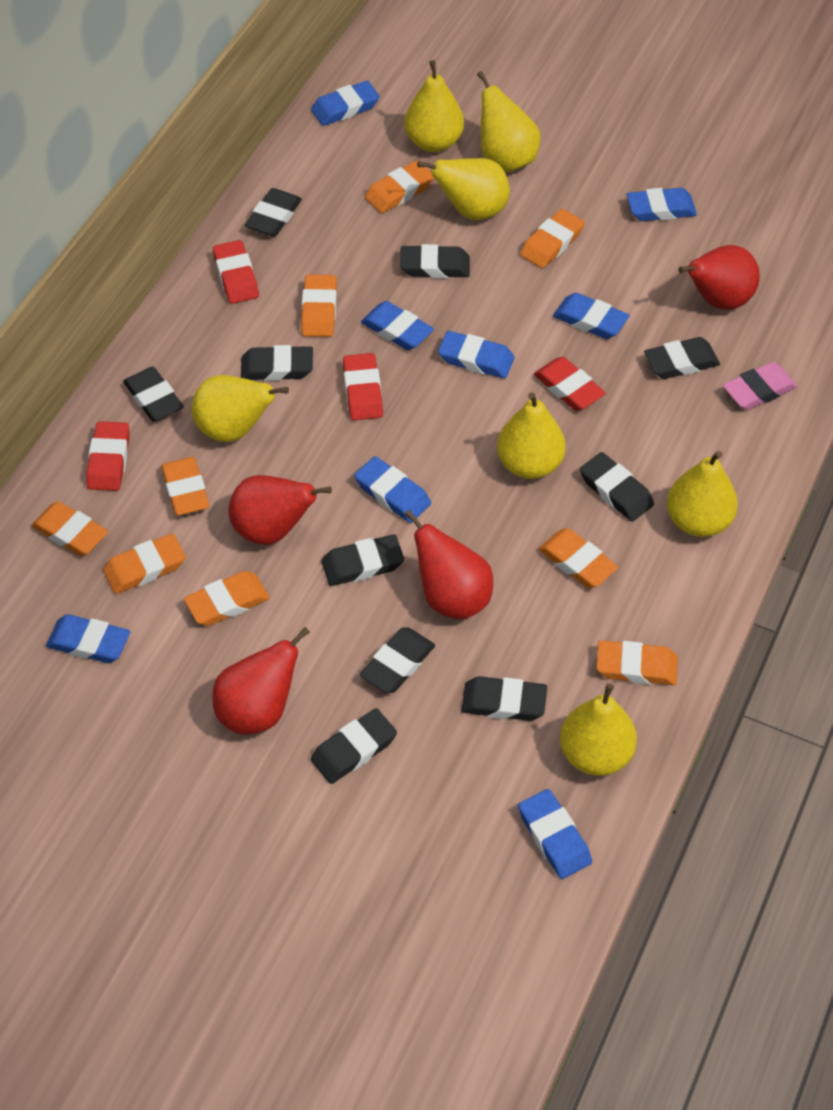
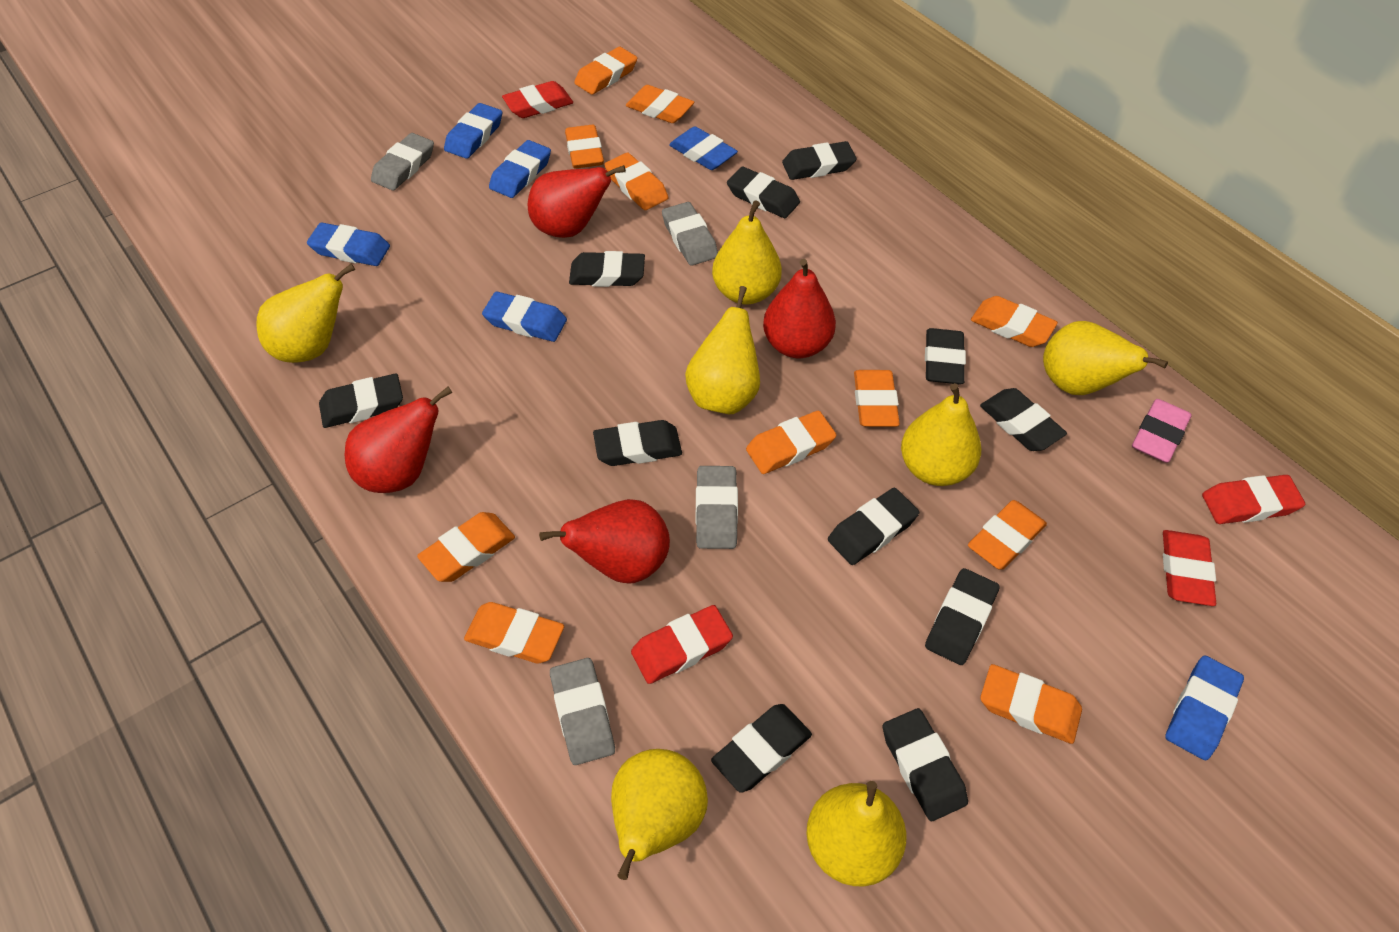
black eraser: 10 -> 11
blue eraser: 8 -> 6
grey eraser: 0 -> 4
orange eraser: 9 -> 11

